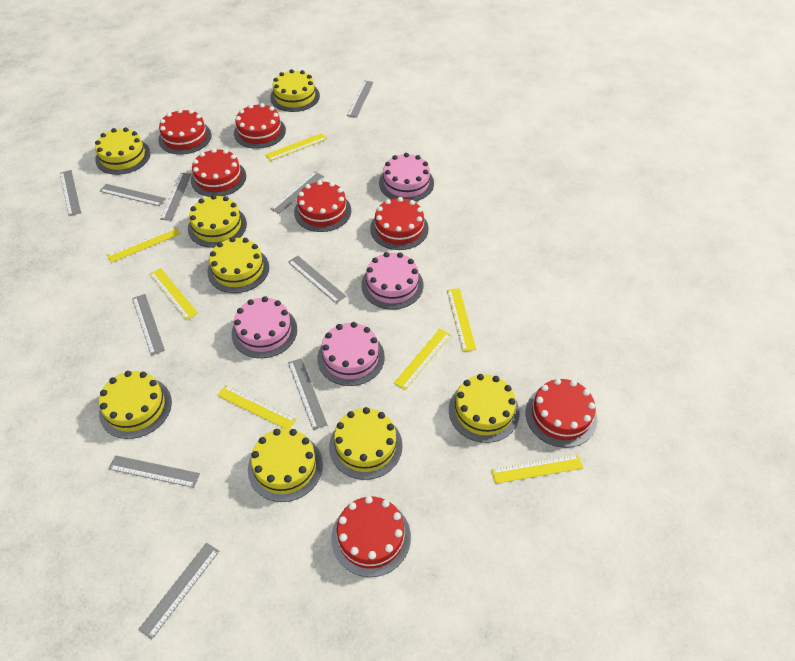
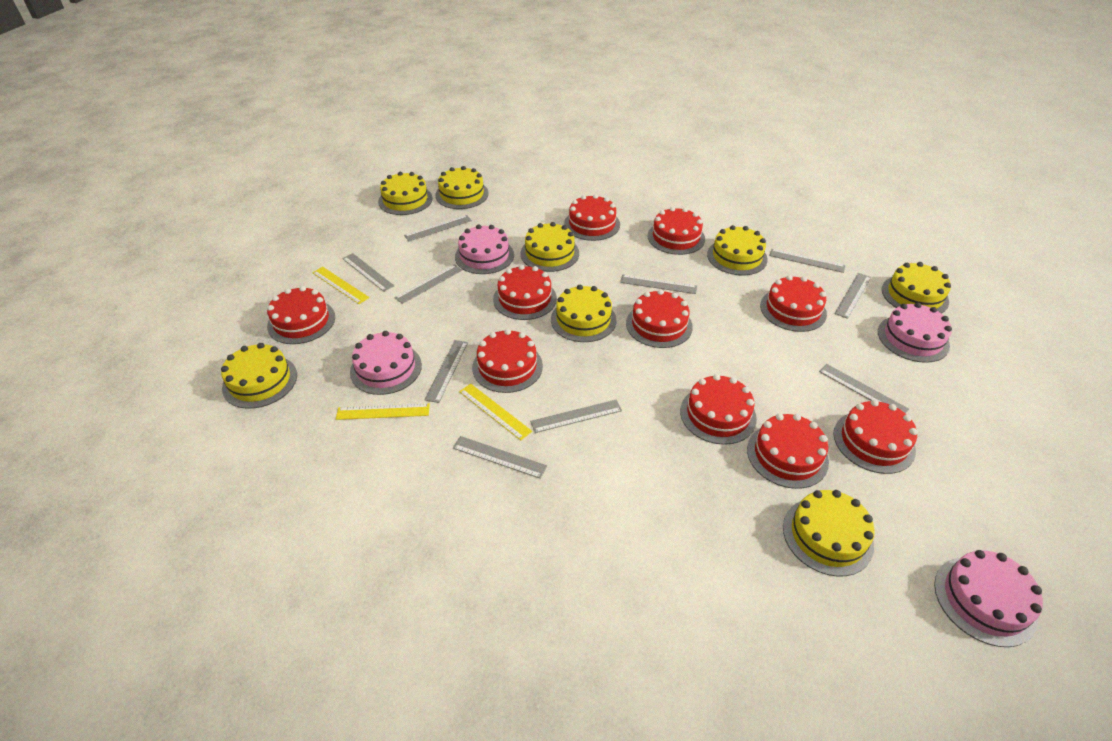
red cake: 7 -> 10
yellow ruler: 7 -> 3

